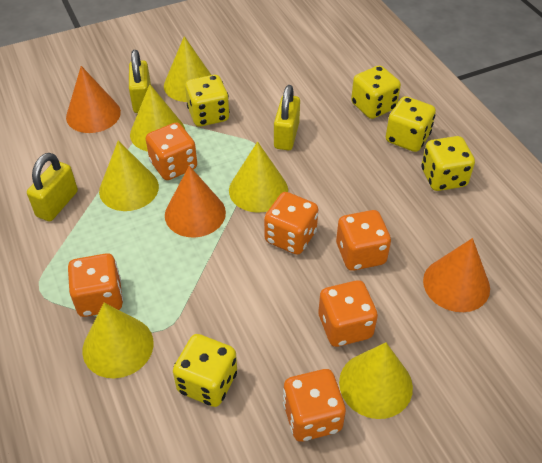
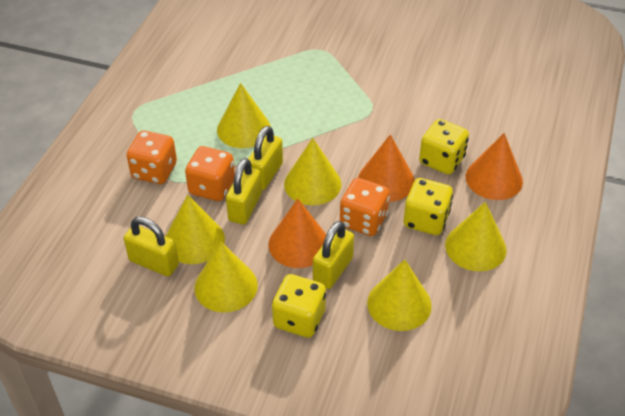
orange dice: 6 -> 3
yellow dice: 5 -> 3
yellow padlock: 3 -> 4

